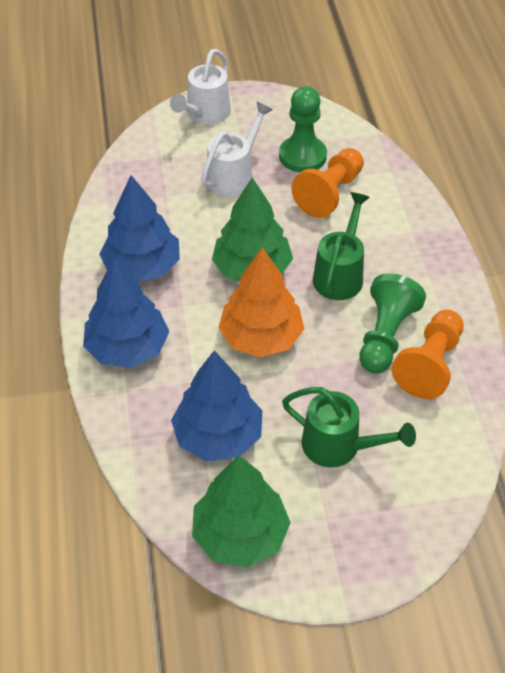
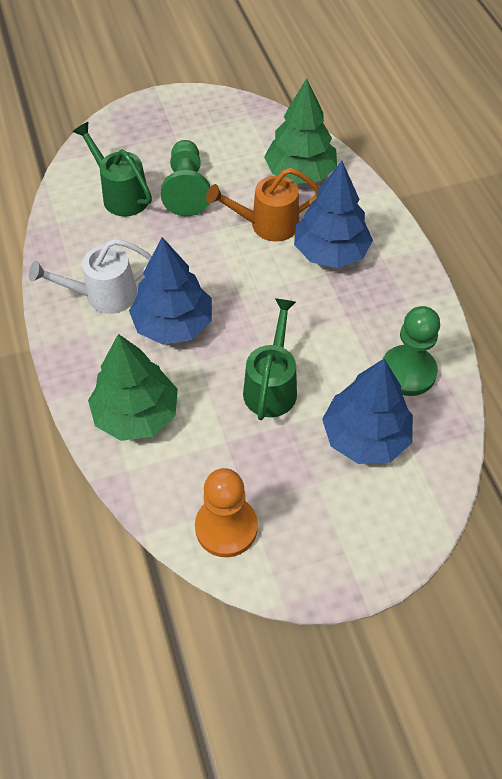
orange pawn: 2 -> 1
orange tree: 1 -> 0
orange watering can: 0 -> 1
white watering can: 2 -> 1

